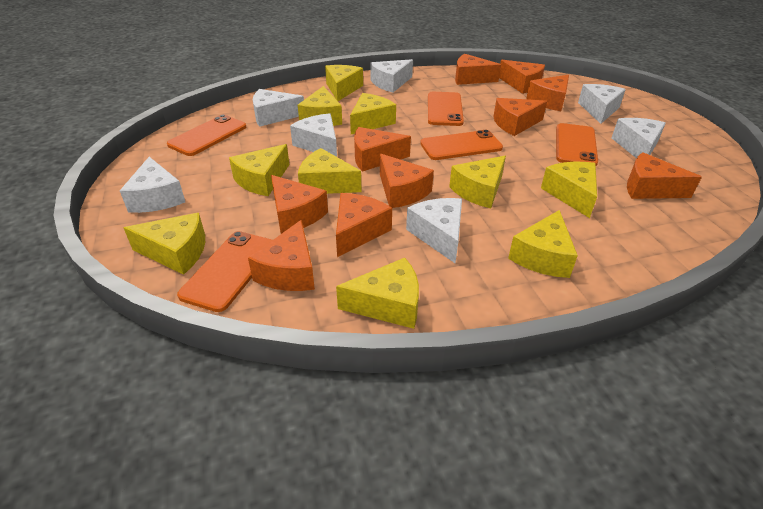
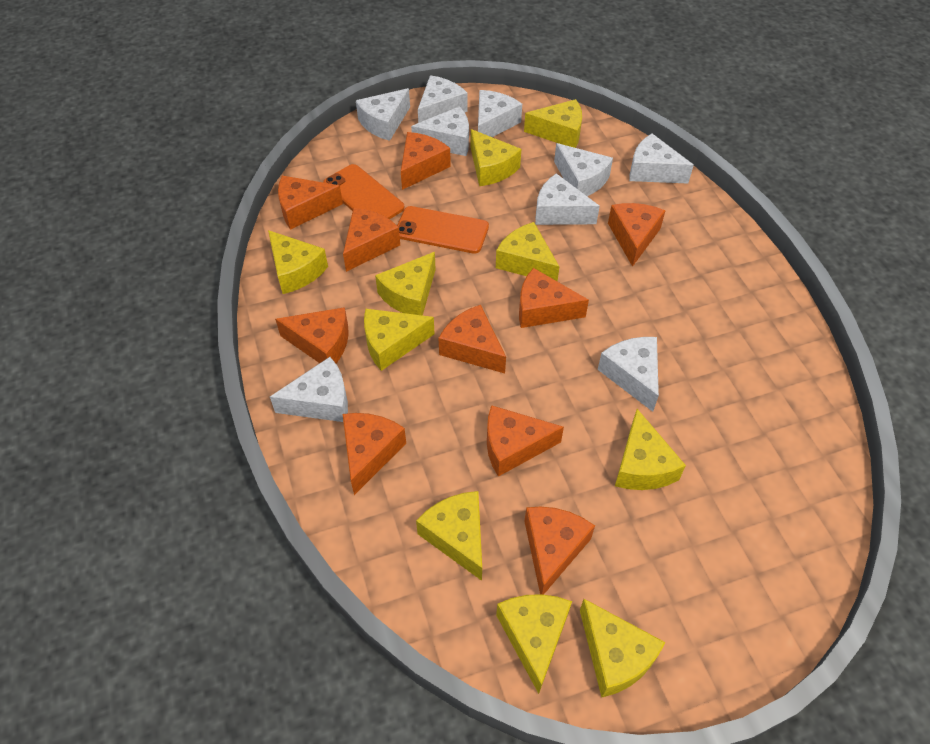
orange phone: 5 -> 2
white cheese: 7 -> 9

